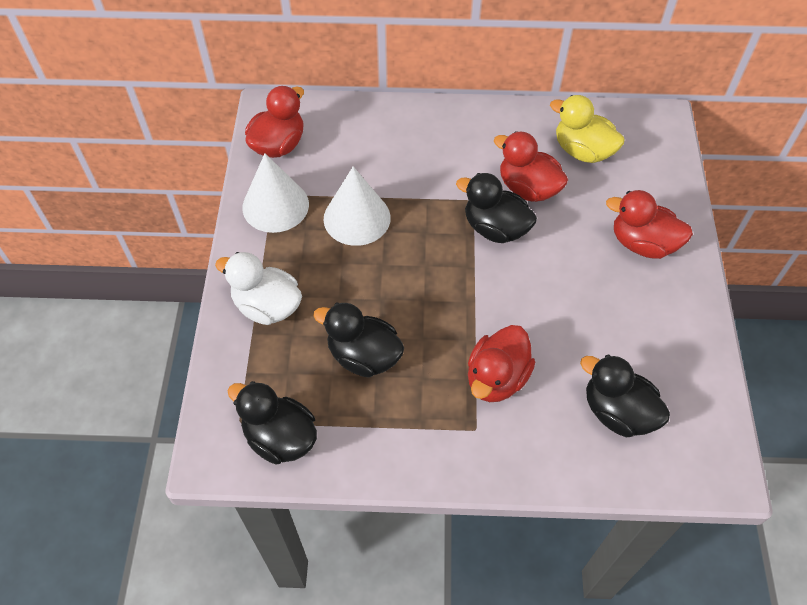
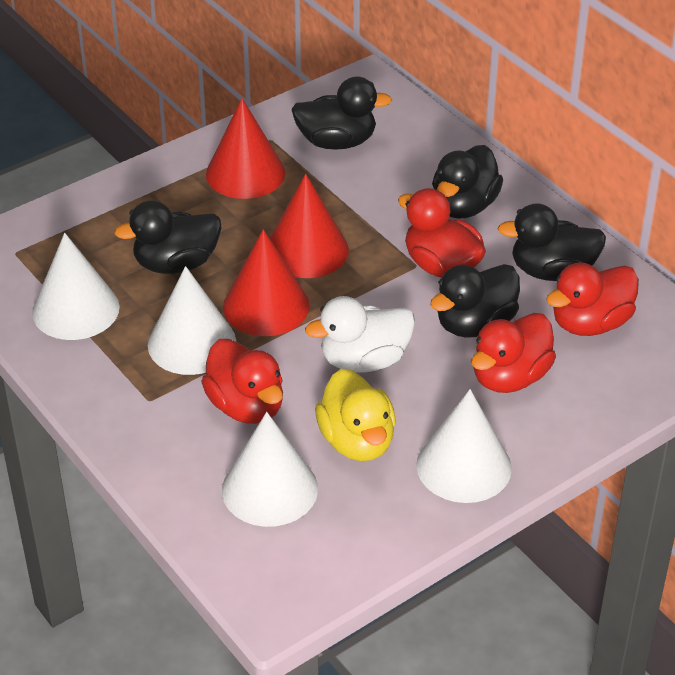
black duck: 4 -> 5
red cone: 0 -> 3
white cone: 2 -> 4

